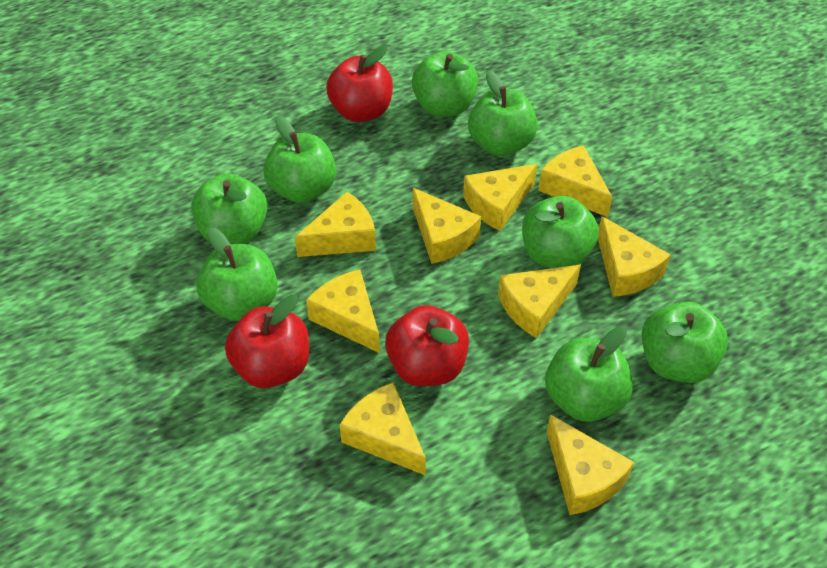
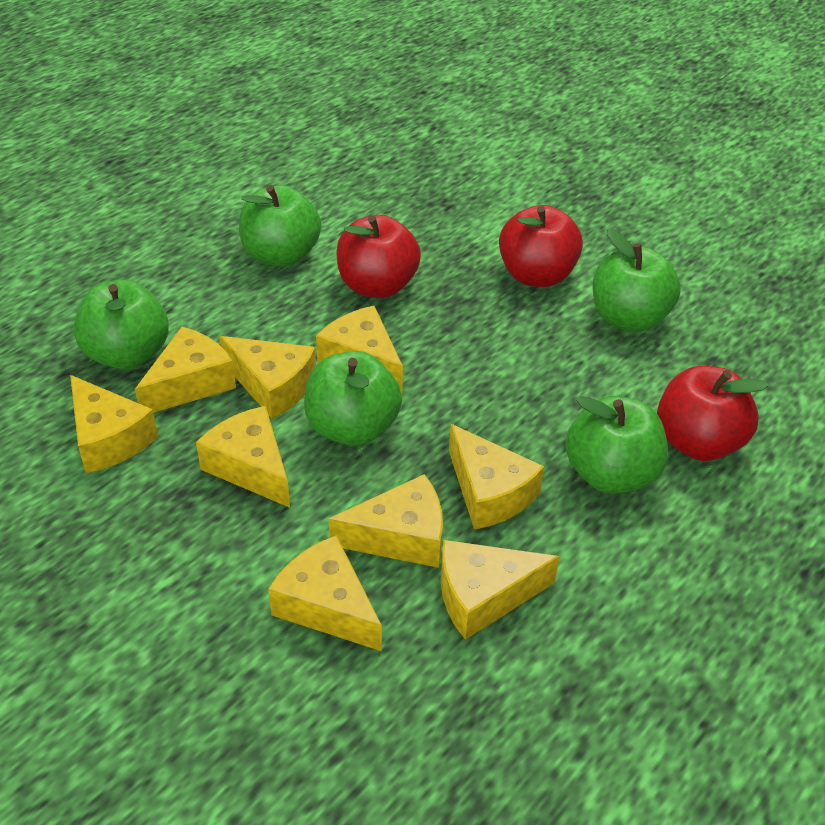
green apple: 8 -> 5

